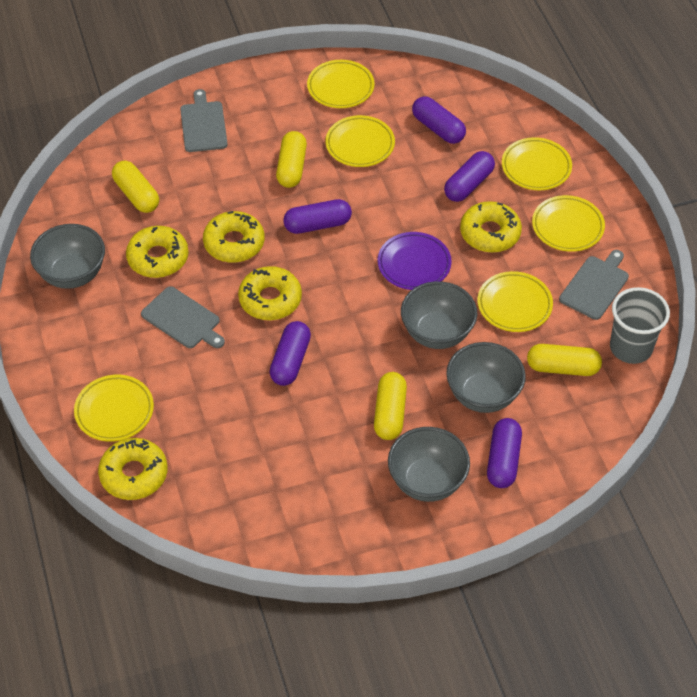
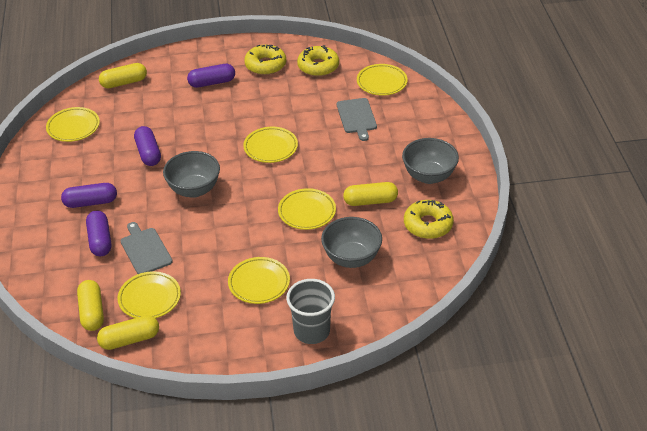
grey bowl: 4 -> 3
grey cutting board: 3 -> 2
purple capsule: 5 -> 4
purple plate: 1 -> 0
yellow donut: 5 -> 3

